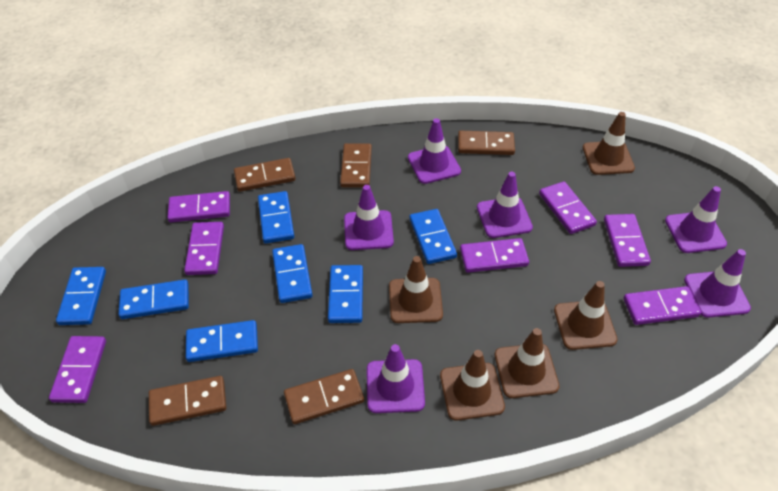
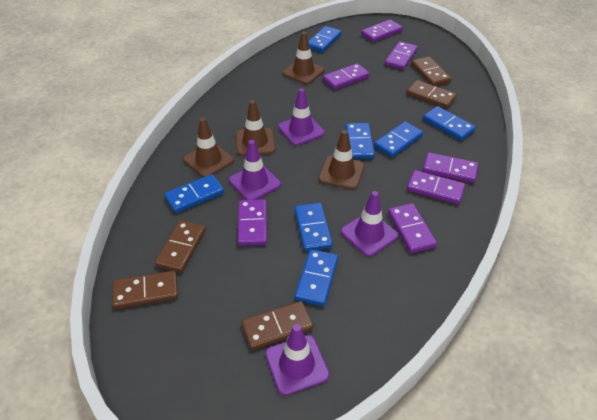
brown traffic cone: 5 -> 4
purple traffic cone: 6 -> 4

